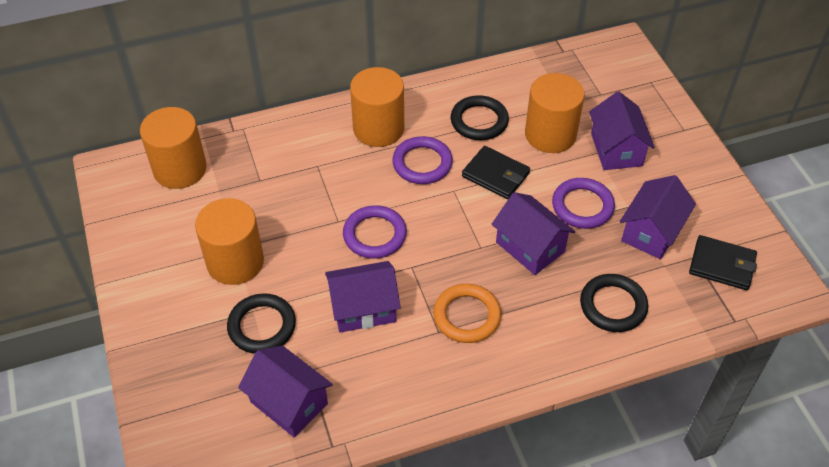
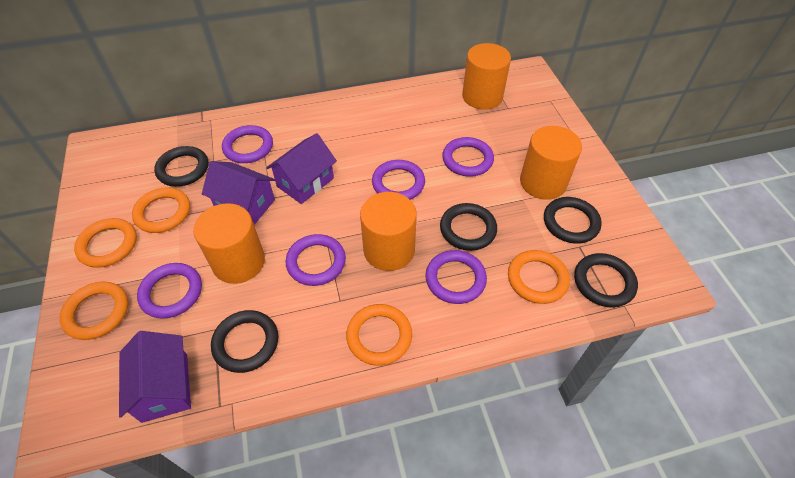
black ring: 3 -> 5
black wallet: 2 -> 0
orange ring: 1 -> 5
purple house: 5 -> 3
purple ring: 3 -> 6

